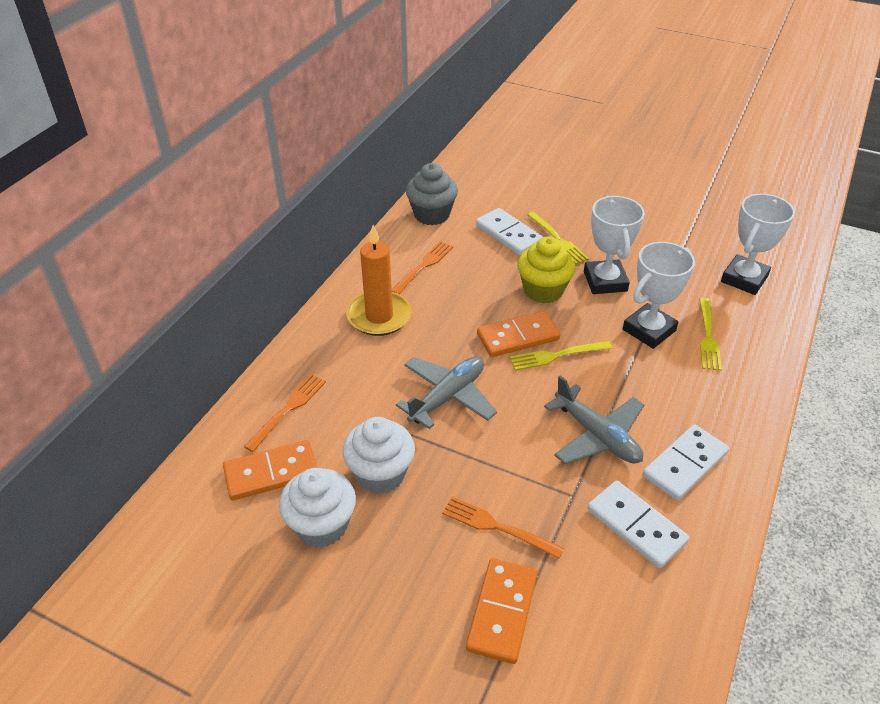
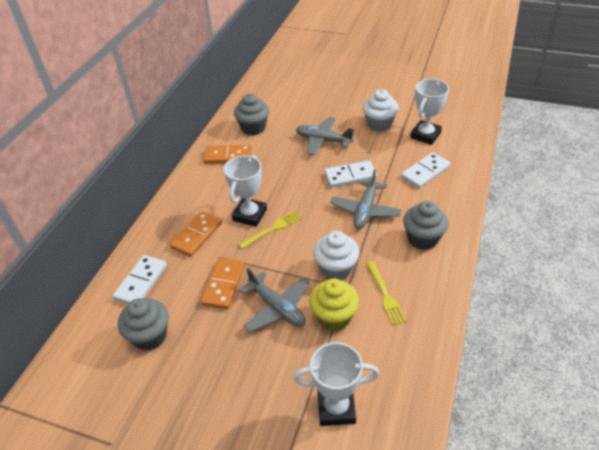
grey cupcake: 1 -> 3
grey plane: 2 -> 3
orange candle: 1 -> 0
orange fork: 3 -> 0
yellow fork: 3 -> 2

